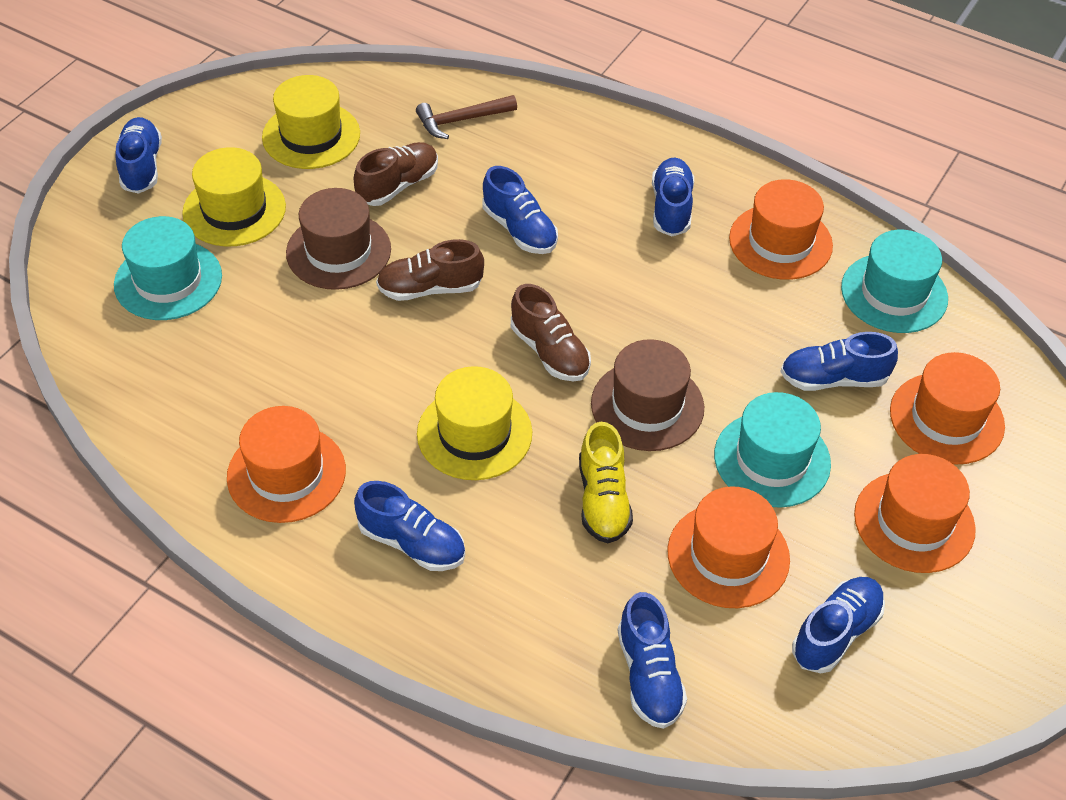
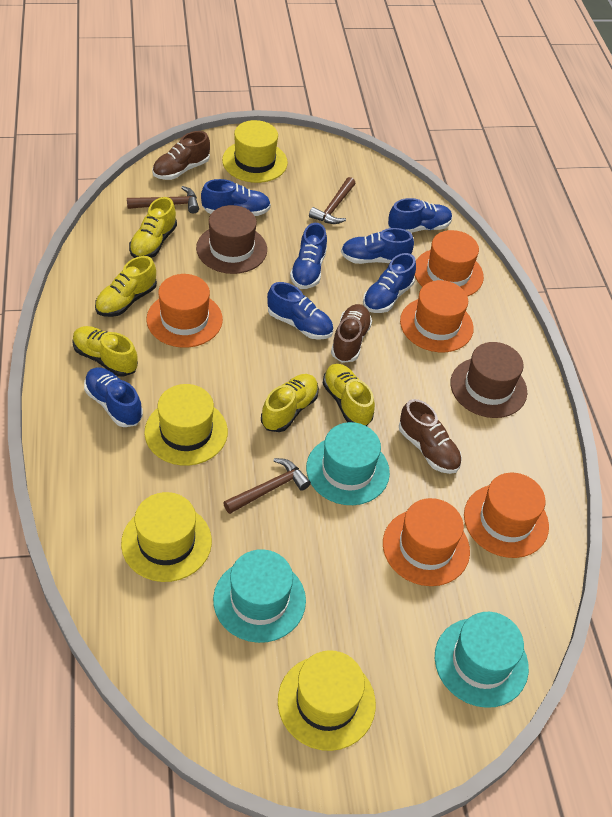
brown hammer: 1 -> 3
yellow hat: 3 -> 4
yellow shoe: 1 -> 5

